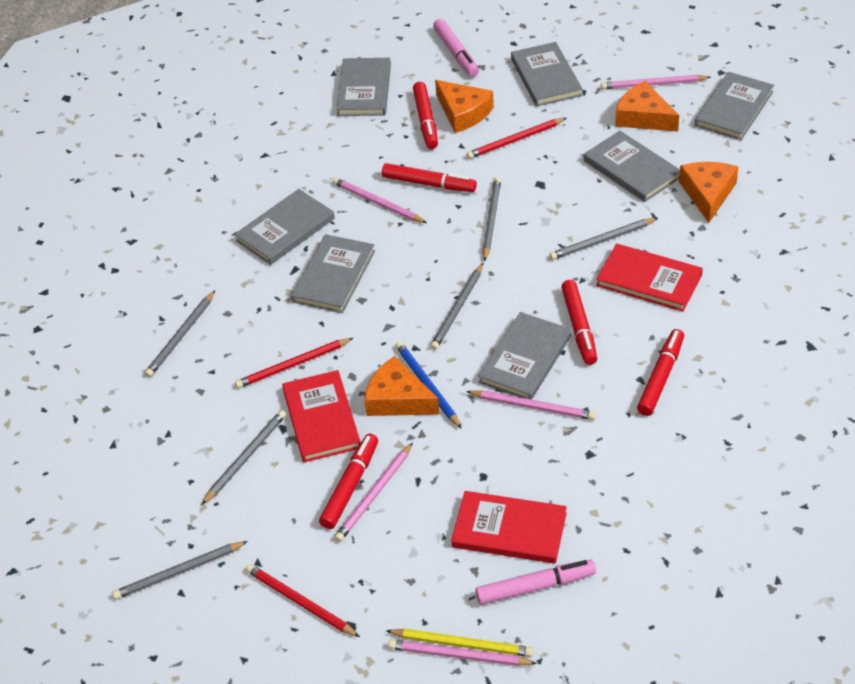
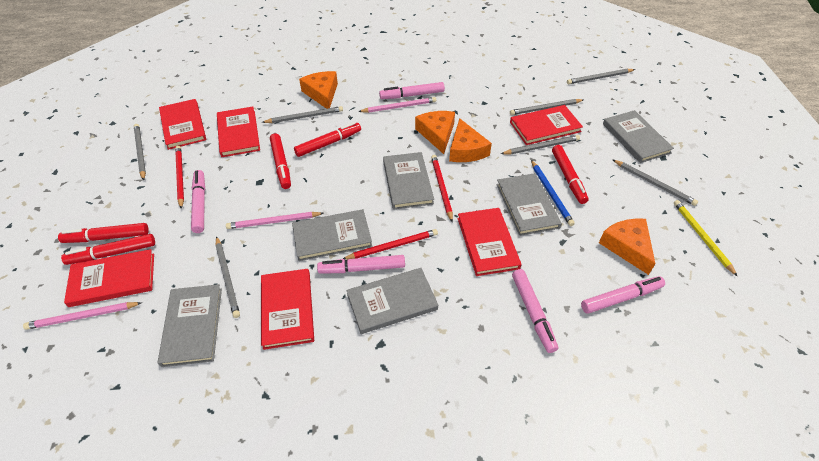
grey book: 7 -> 6
grey pencil: 6 -> 7
pink marker: 2 -> 5
pink pencil: 5 -> 3
red book: 3 -> 6

